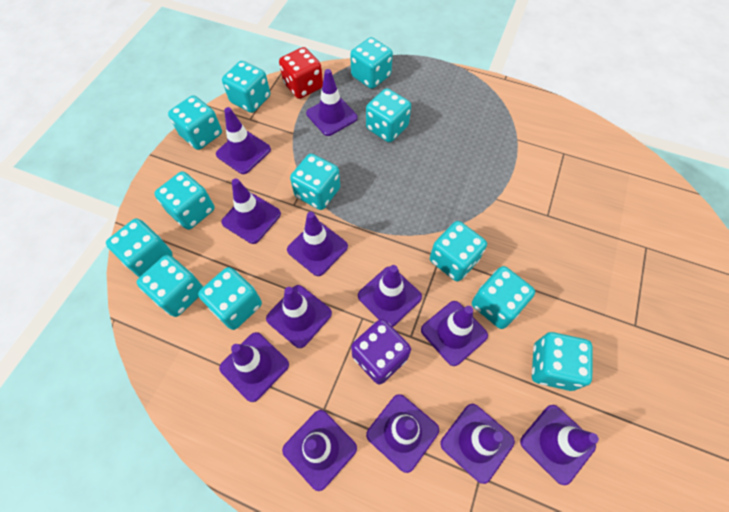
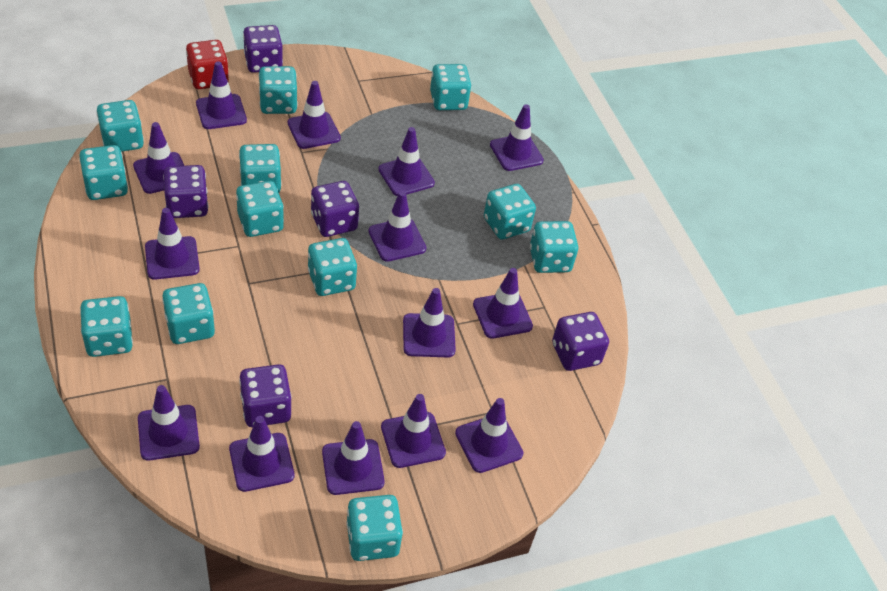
purple dice: 1 -> 5
purple traffic cone: 12 -> 14

